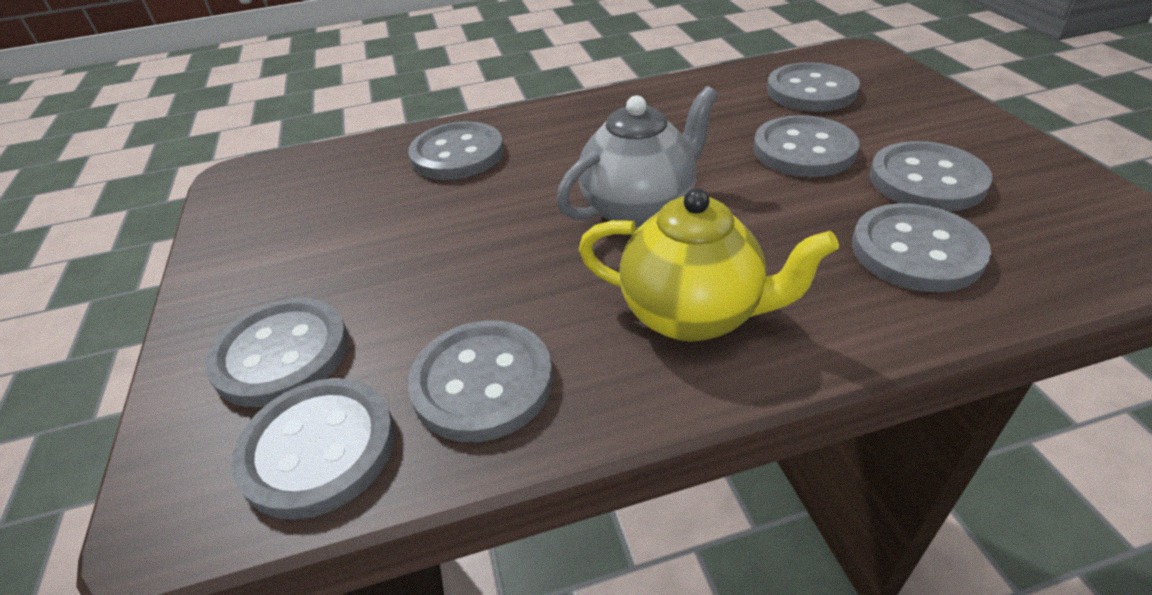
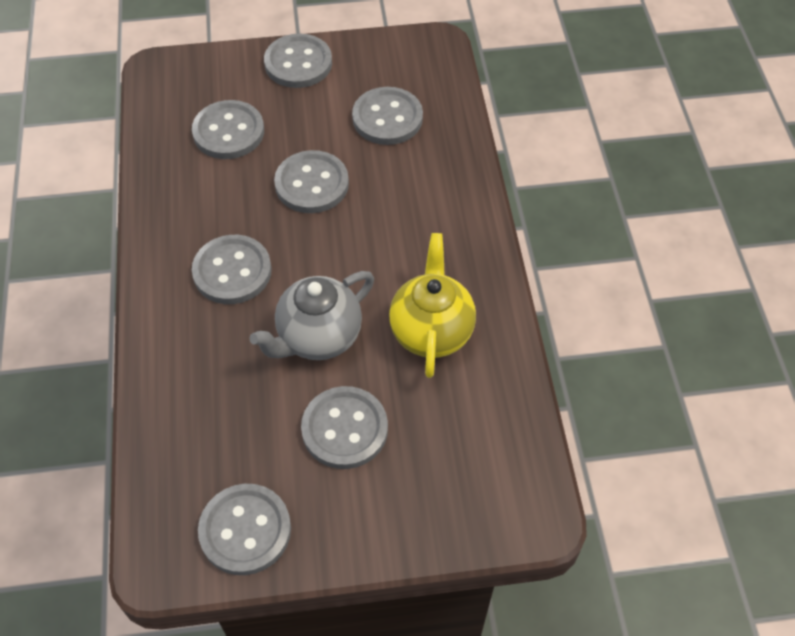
grey button: 8 -> 7

